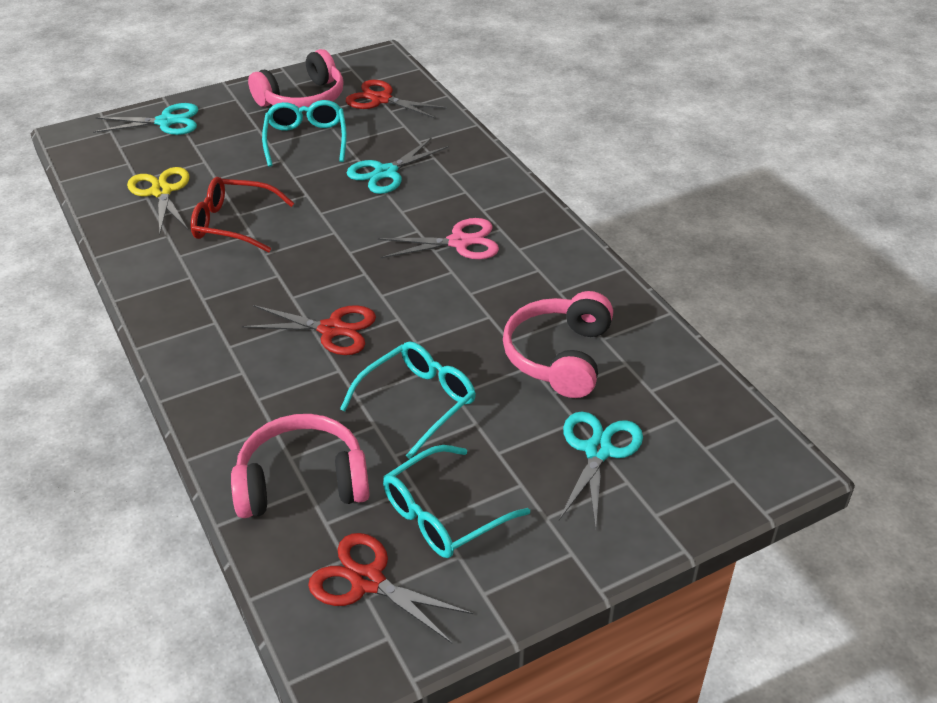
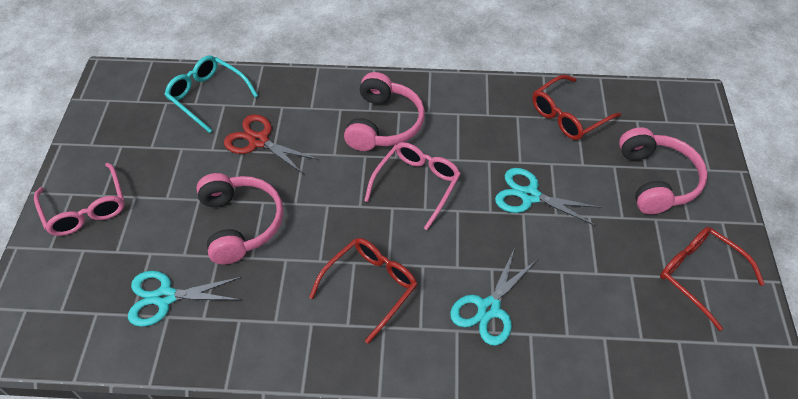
pink glasses: 0 -> 2
pink scissors: 1 -> 0
red glasses: 1 -> 3
red scissors: 3 -> 1
turquoise glasses: 3 -> 1
yellow scissors: 1 -> 0

